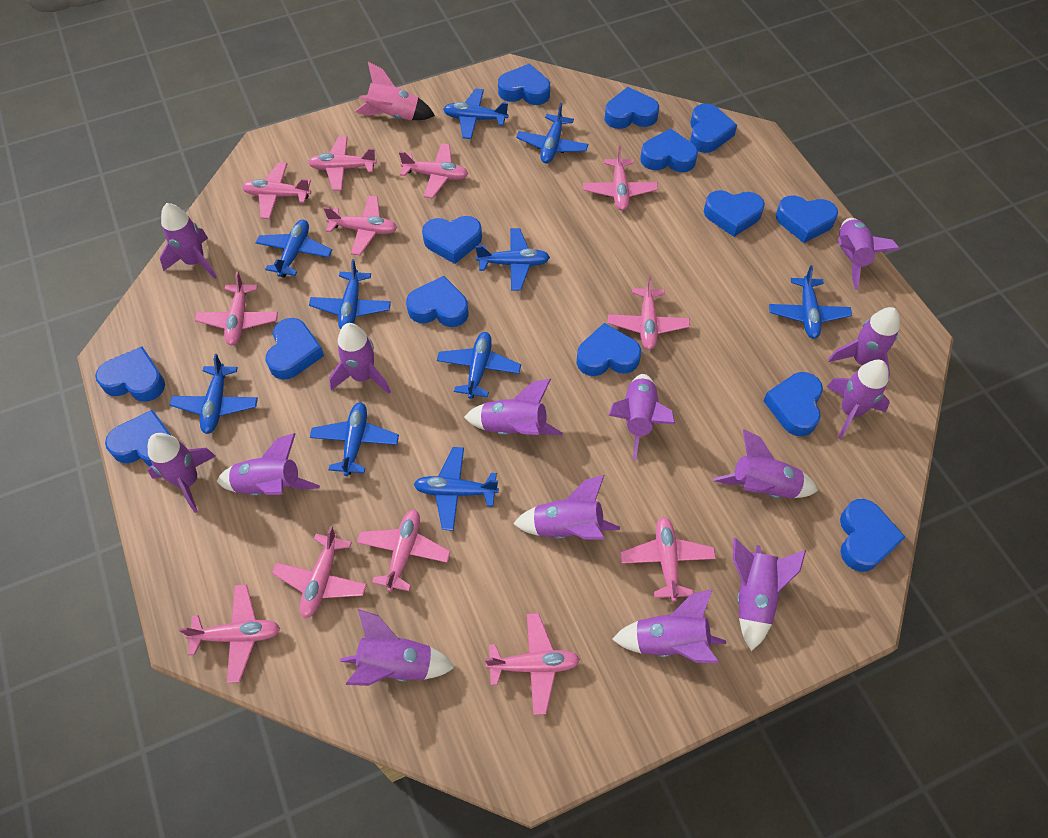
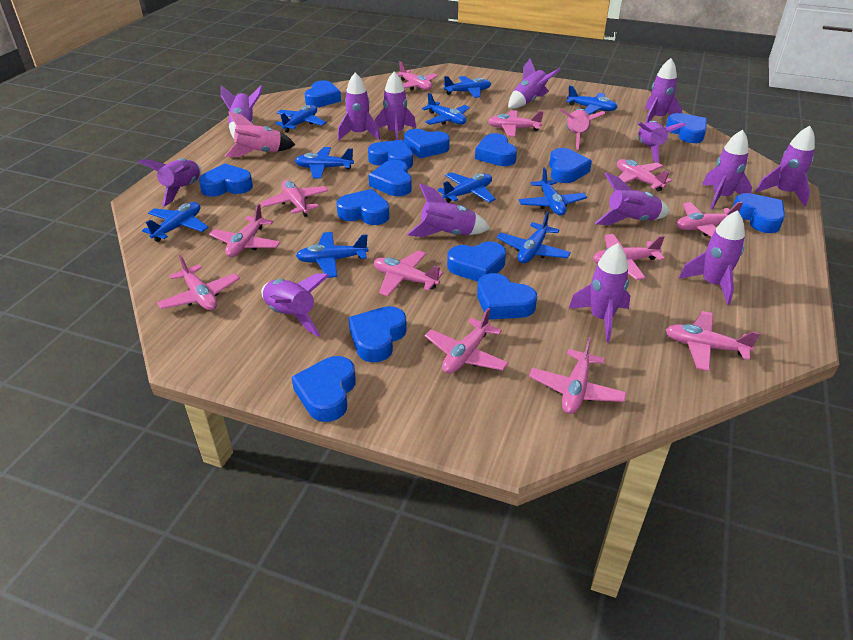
pink rocket: 1 -> 2

